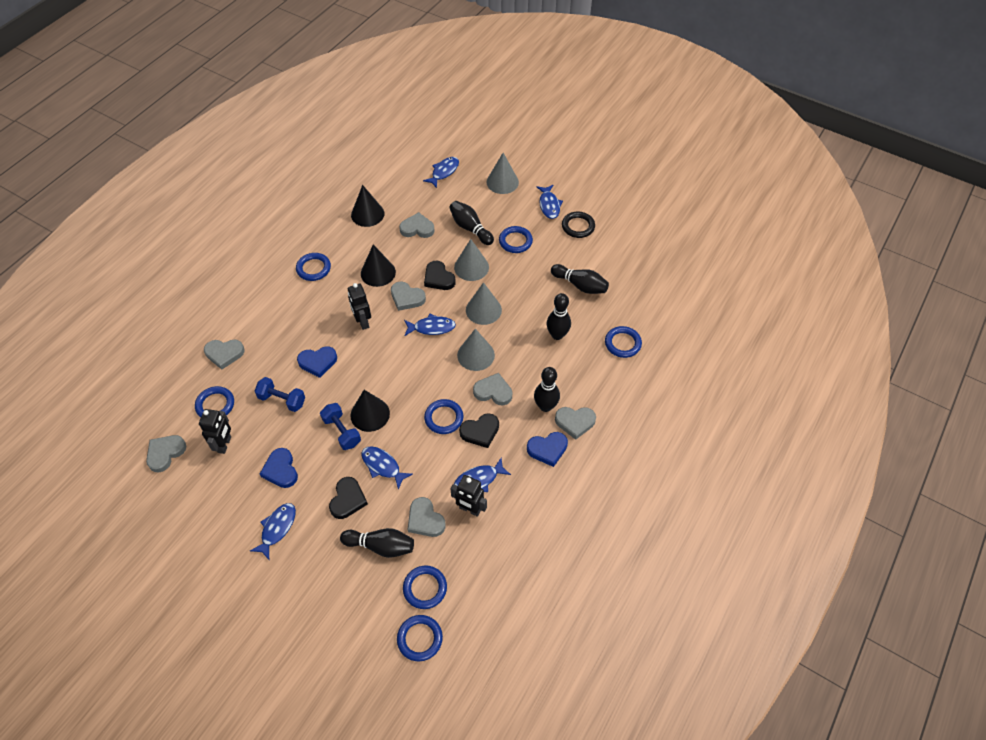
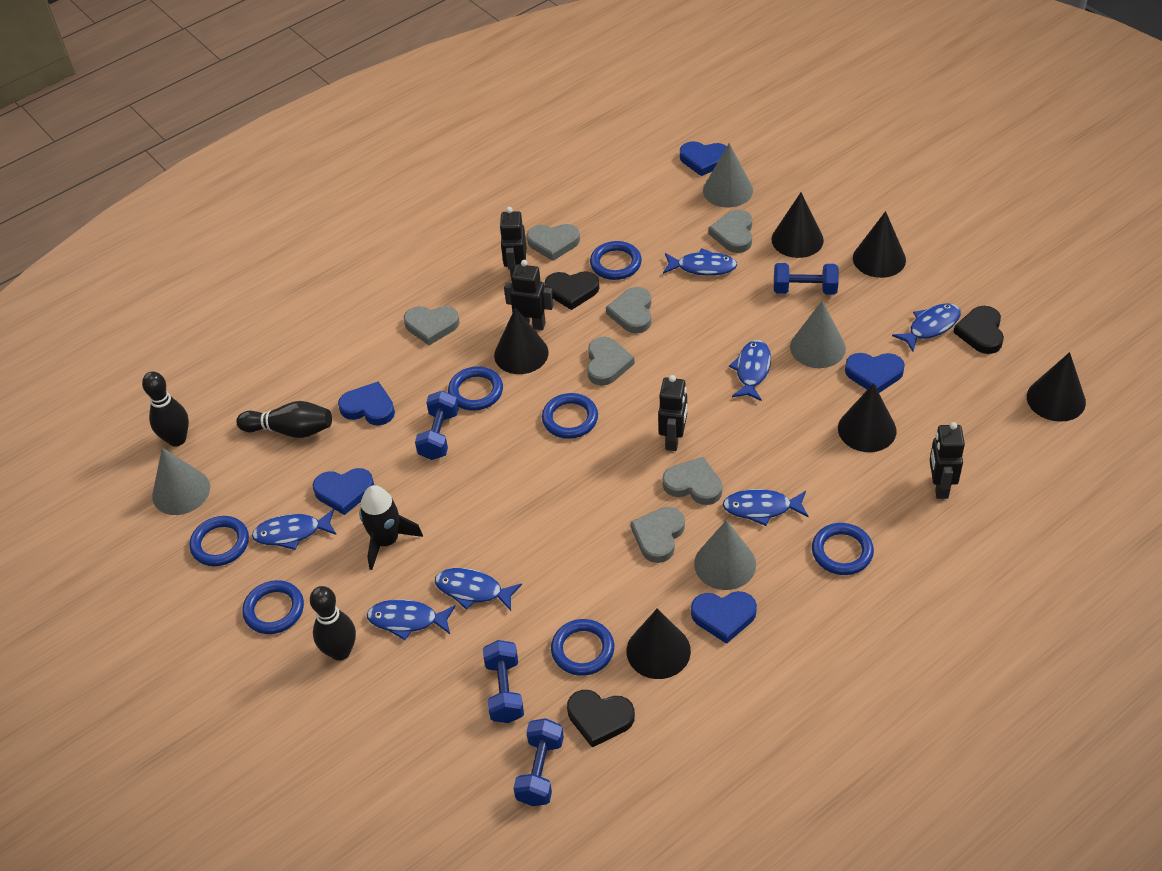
black bowling pin: 5 -> 3
black cone: 3 -> 6
black ring: 1 -> 0
black robot: 3 -> 4
black rocket: 0 -> 1
blue dumbbell: 2 -> 4
blue fish: 6 -> 7
blue heart: 3 -> 5

